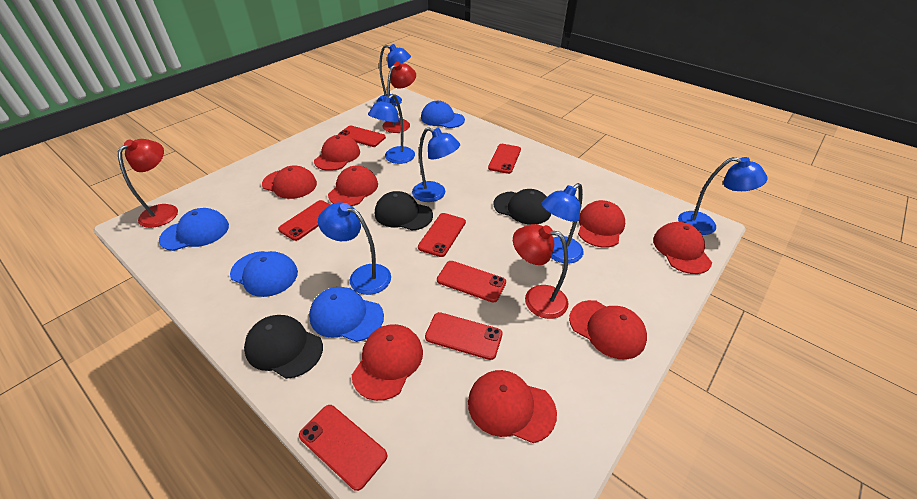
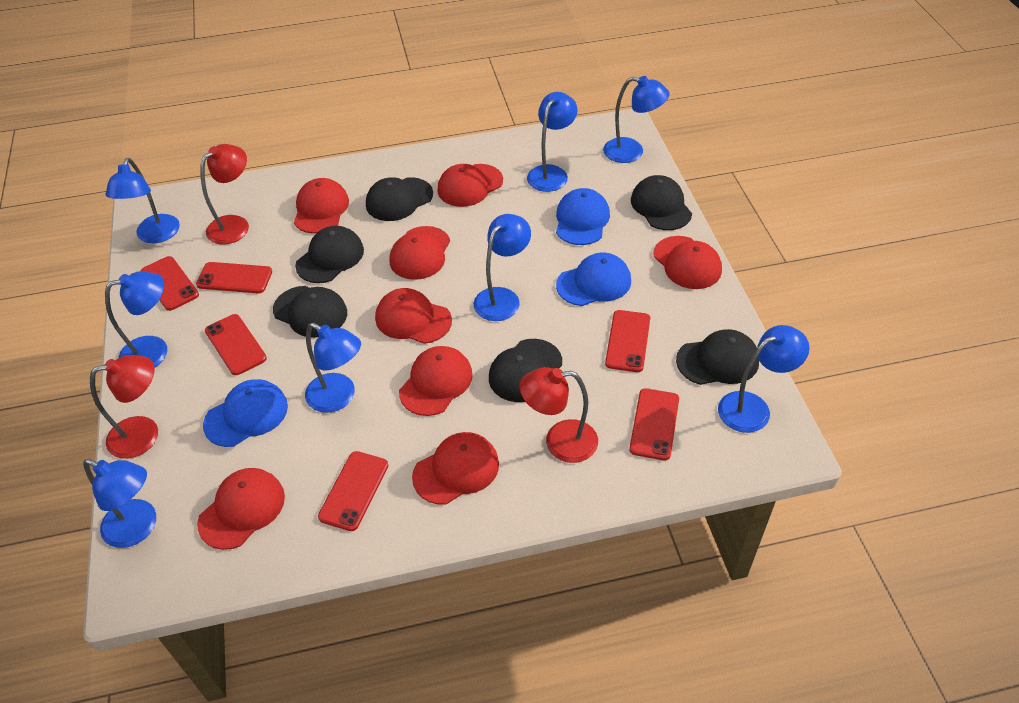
black cap: 3 -> 6
blue cap: 4 -> 3
blue lamp: 6 -> 8
red phone: 7 -> 6

